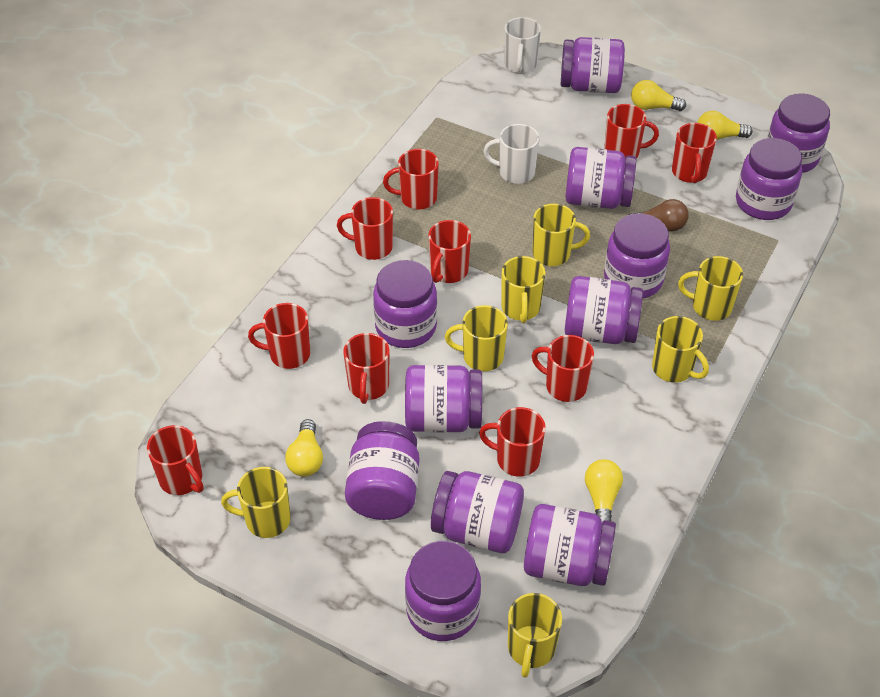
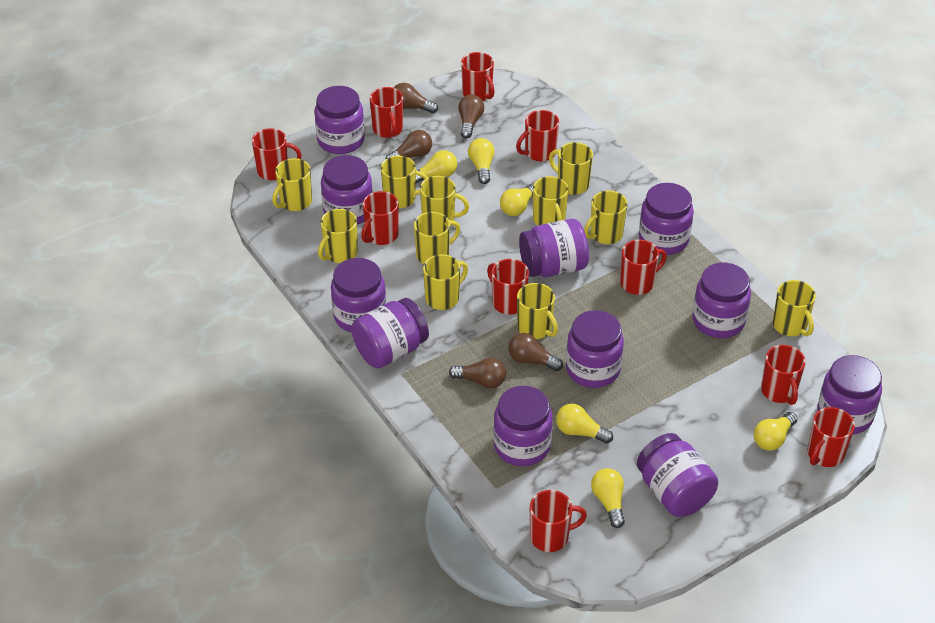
brown light bulb: 1 -> 5
purple jar: 12 -> 11
white mug: 2 -> 0
yellow light bulb: 4 -> 6
yellow mug: 7 -> 11

